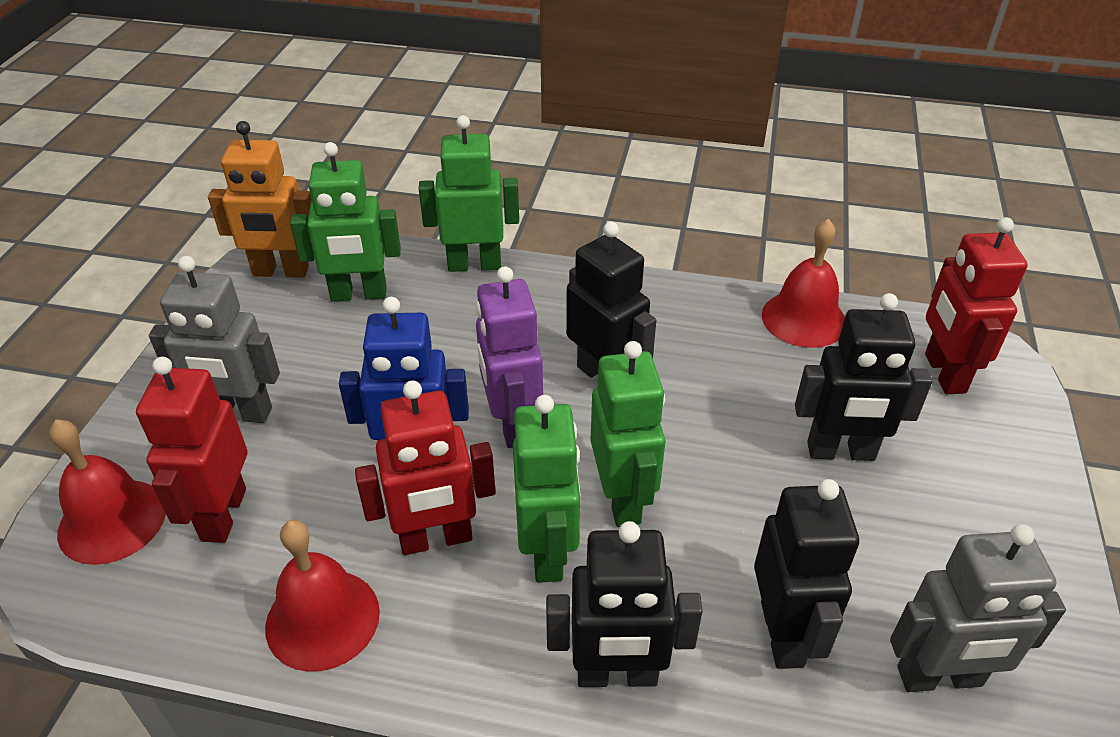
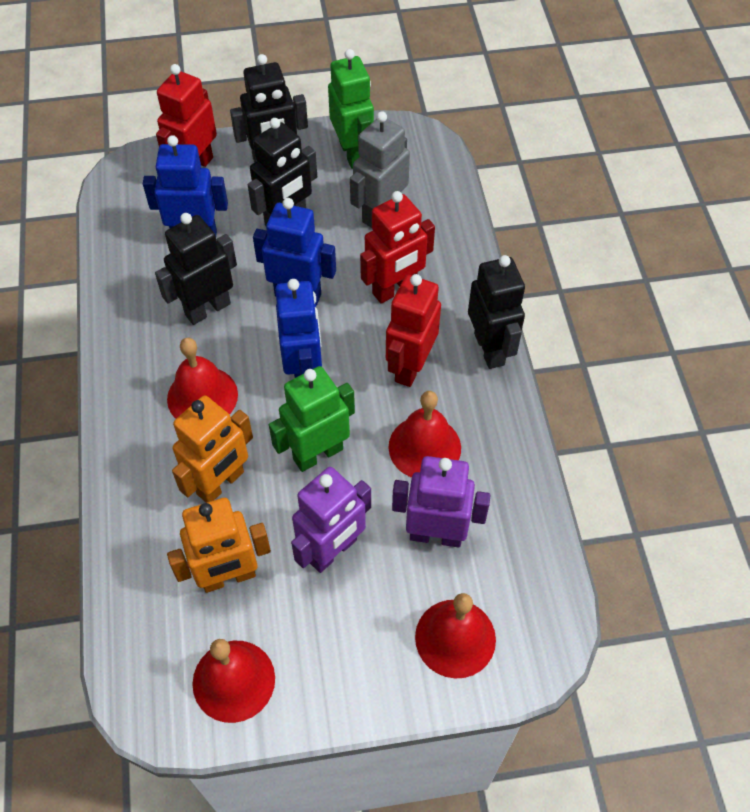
blue robot: 1 -> 3
green robot: 4 -> 2
grey robot: 2 -> 1
orange robot: 1 -> 2
purple robot: 1 -> 2
red bell: 3 -> 4

